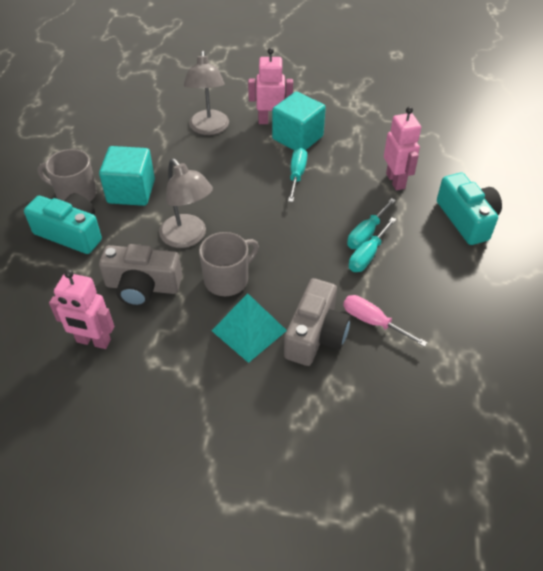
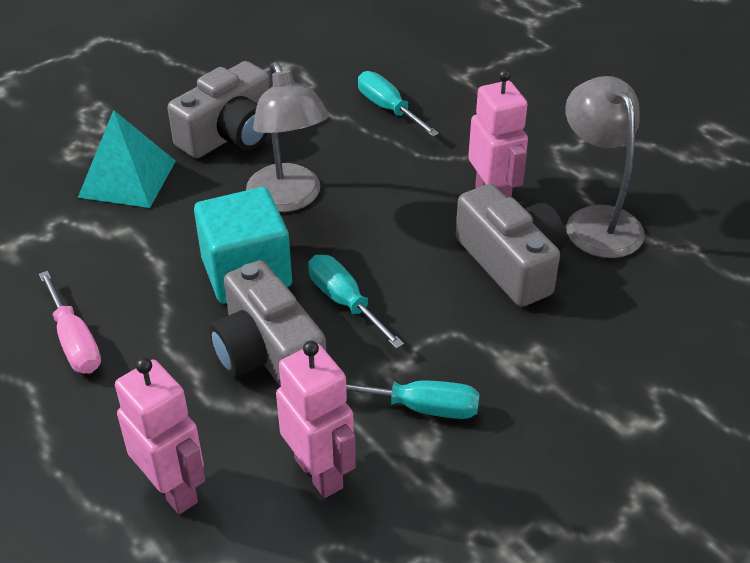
grey camera: 2 -> 3
grey mug: 2 -> 0
turquoise camera: 2 -> 0
turquoise cube: 2 -> 1

